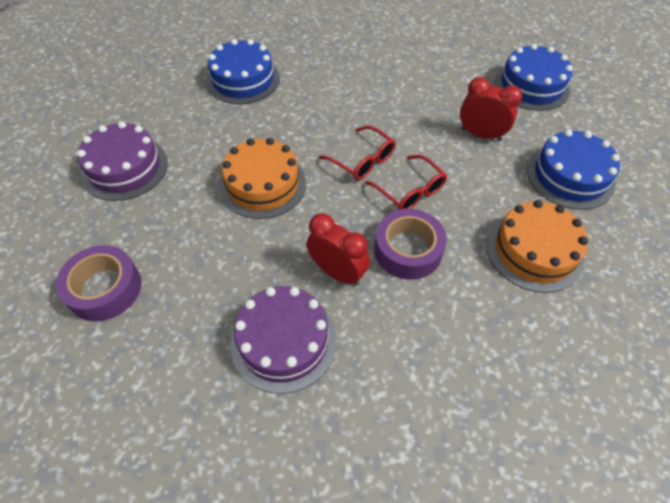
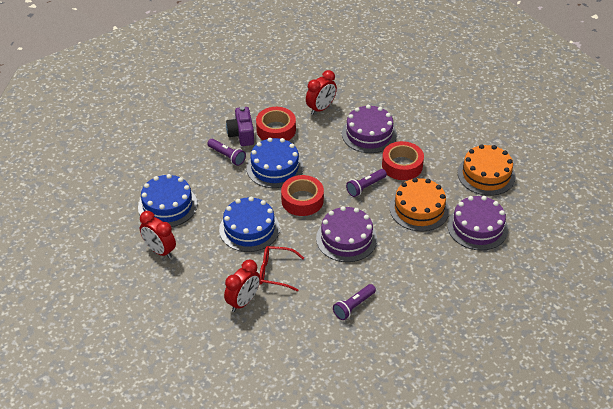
purple cake: 2 -> 3
purple camera: 0 -> 1
purple flashlight: 0 -> 3
purple tape: 2 -> 0
red clock: 2 -> 3
red glasses: 2 -> 1
red tape: 0 -> 3

